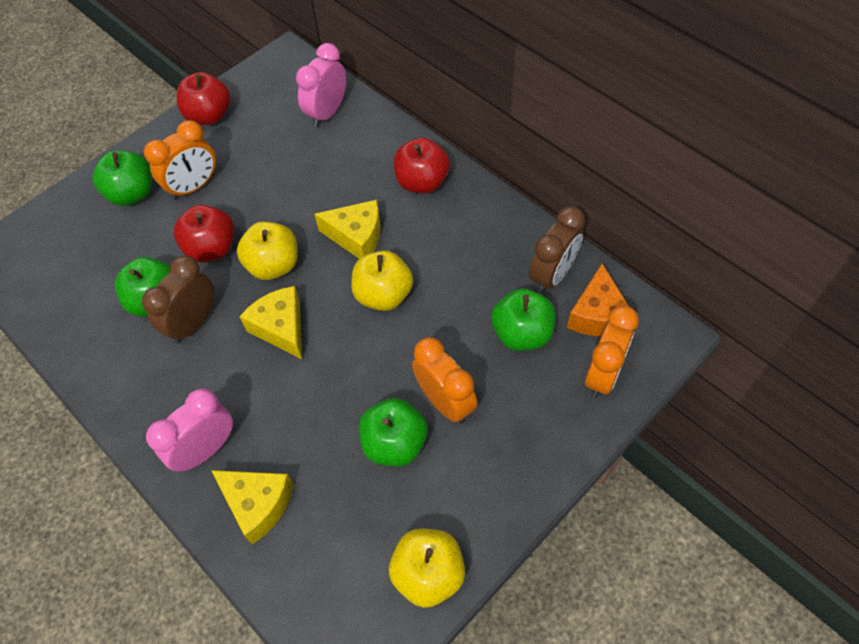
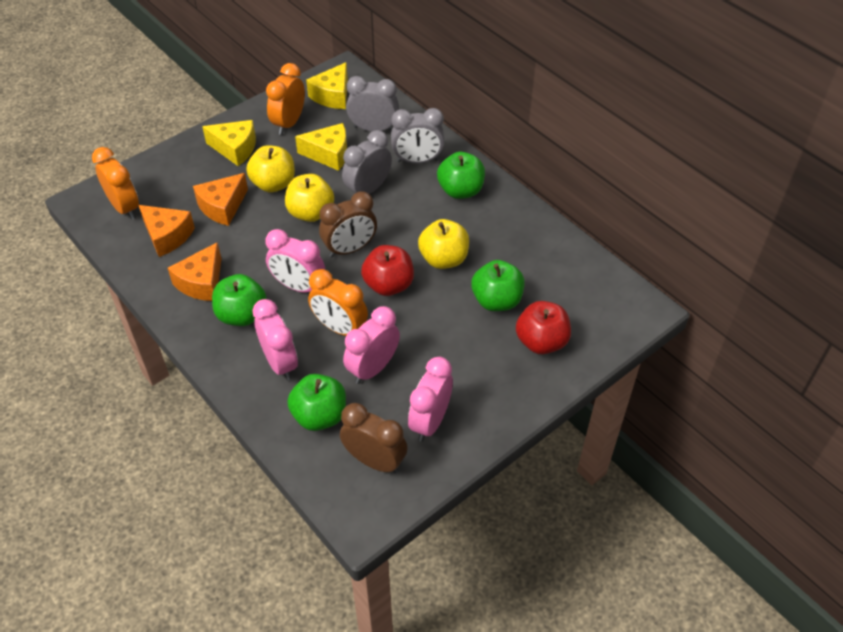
grey clock: 0 -> 3
orange cheese: 1 -> 3
pink clock: 2 -> 4
red apple: 3 -> 2

